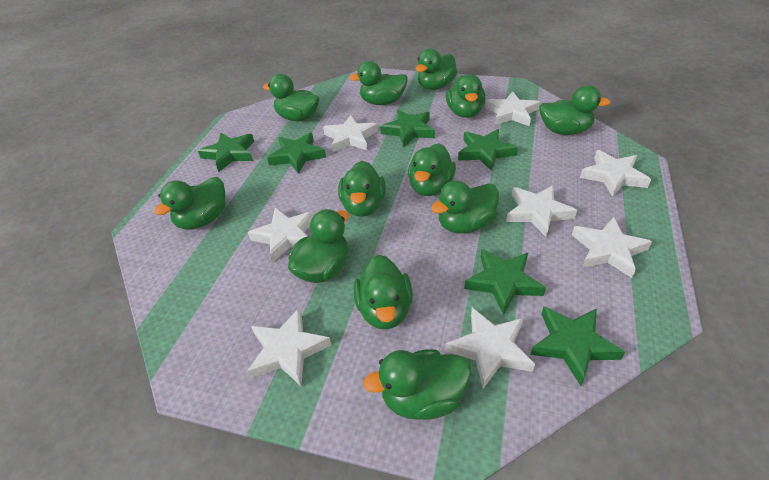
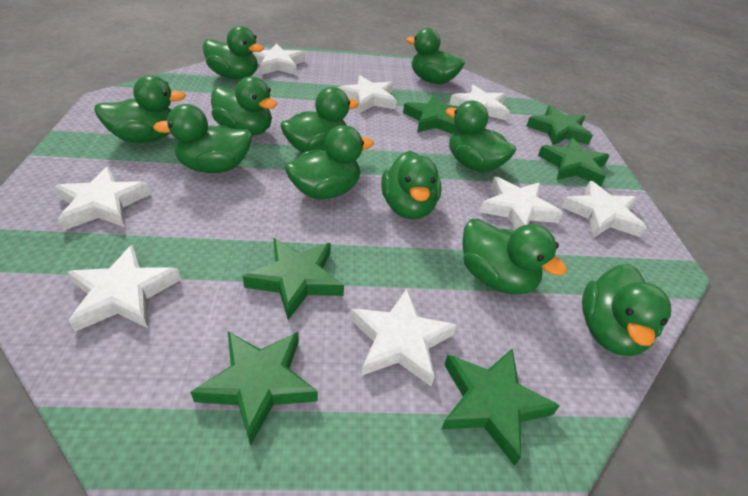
green duck: 12 -> 11

